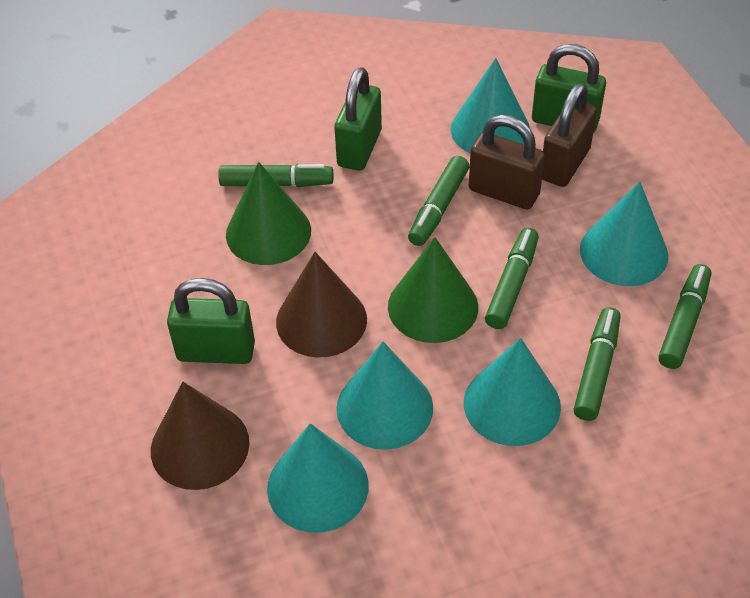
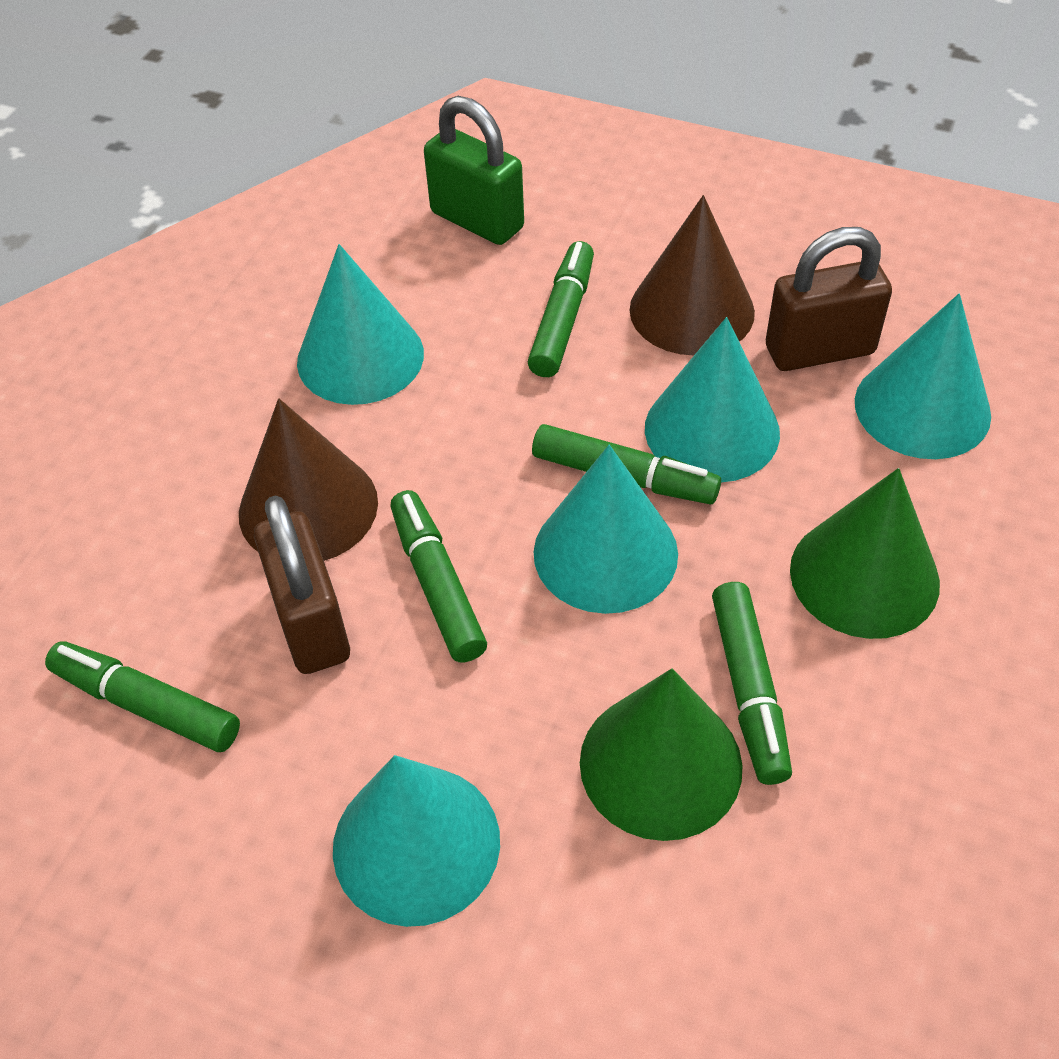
green padlock: 3 -> 1

